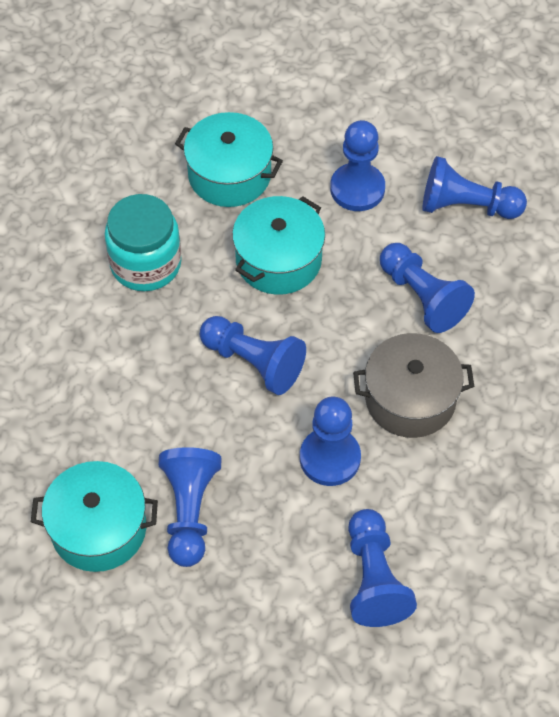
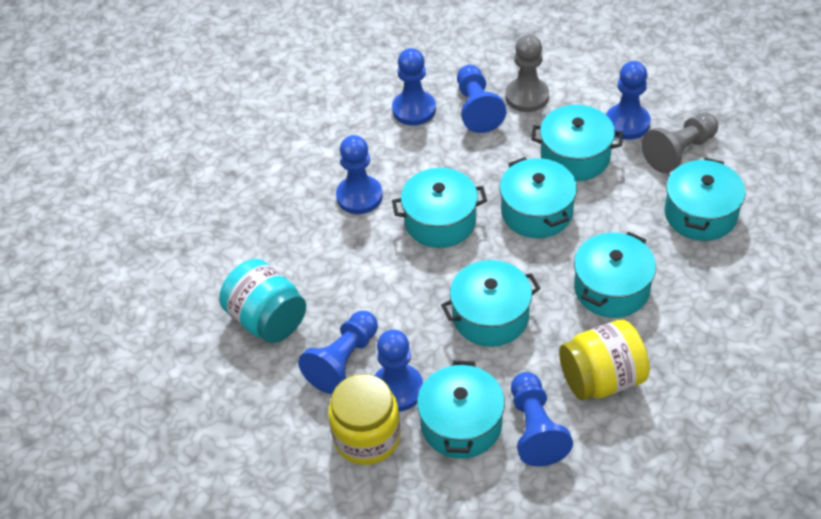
grey pawn: 0 -> 2
grey pot: 1 -> 0
turquoise pot: 3 -> 7
yellow jar: 0 -> 2

